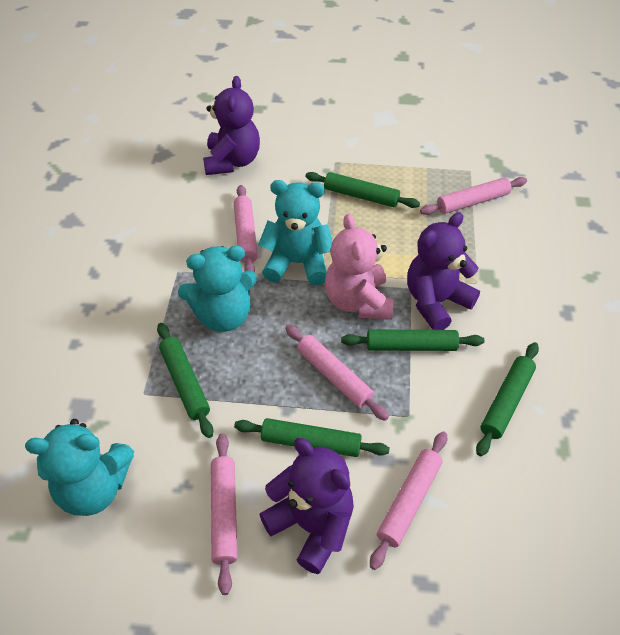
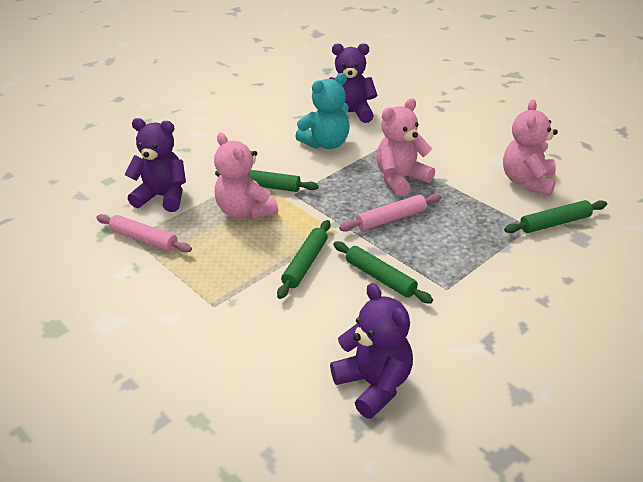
green rolling pin: 5 -> 4
pink rolling pin: 5 -> 2
pink teddy bear: 1 -> 3
turquoise teddy bear: 3 -> 1

